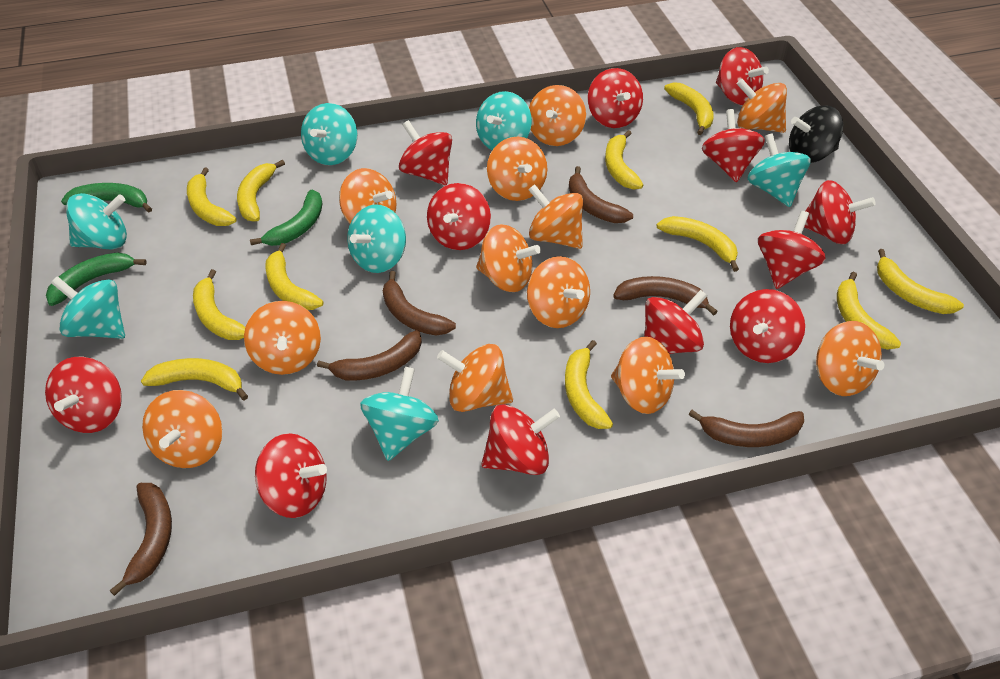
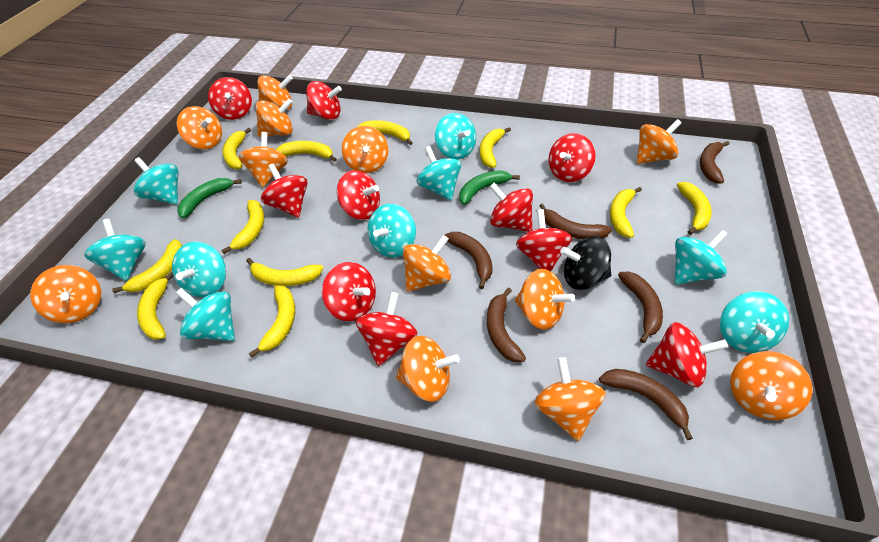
green banana: 3 -> 2
red spinning top: 12 -> 10
turquoise spinning top: 7 -> 9

